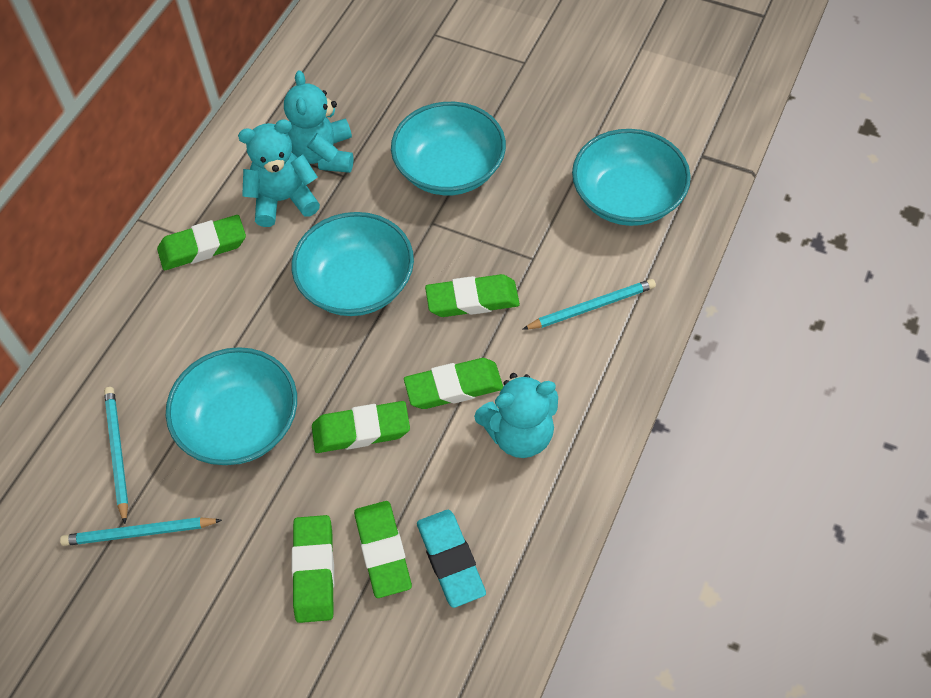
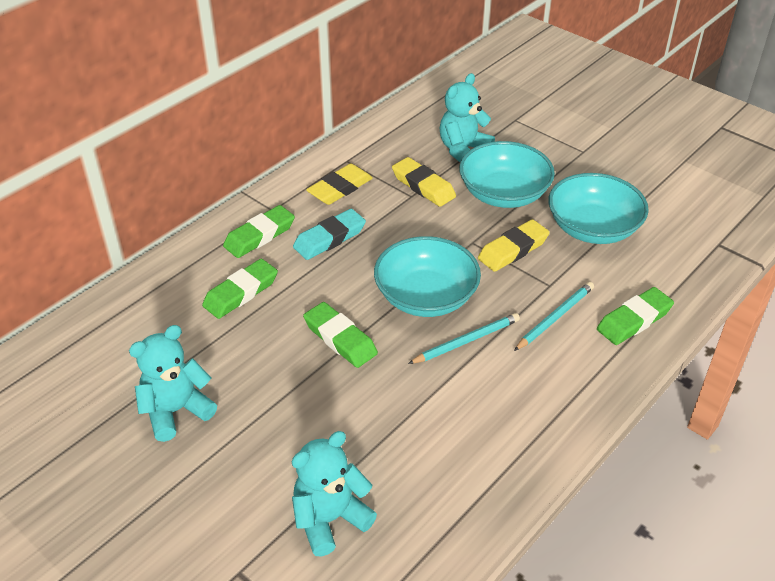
green eraser: 6 -> 4
turquoise bowl: 4 -> 3
turquoise pencil: 3 -> 2
yellow eraser: 0 -> 3

